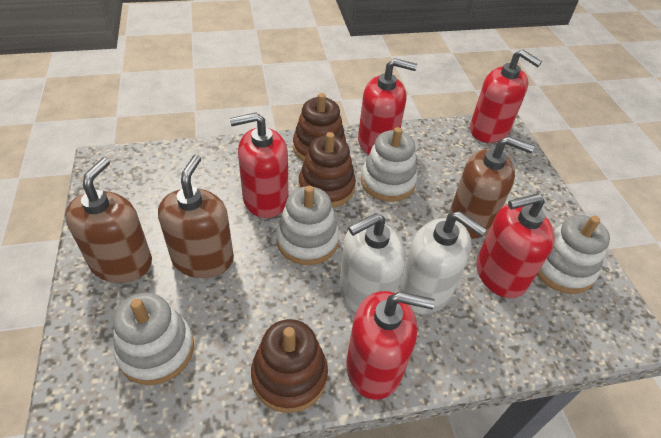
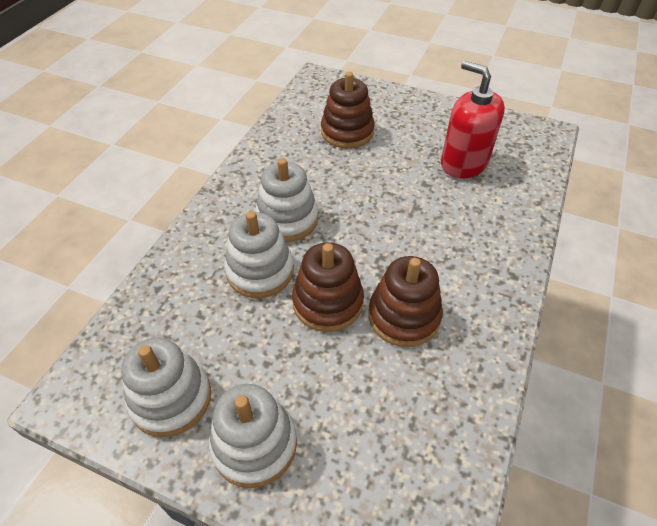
brown soap dispenser: 3 -> 0
red soap dispenser: 5 -> 1
white soap dispenser: 2 -> 0

